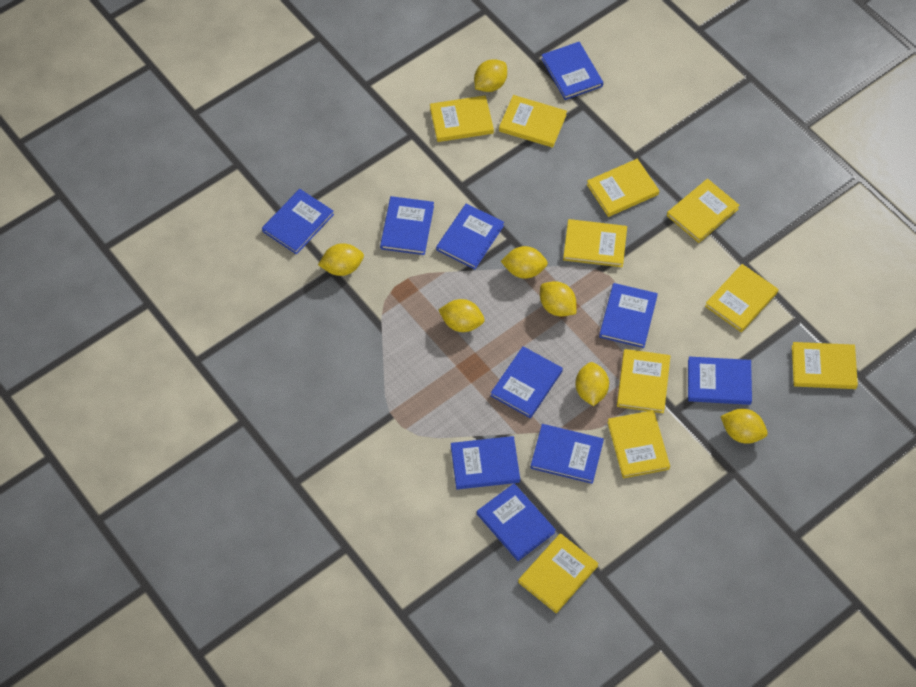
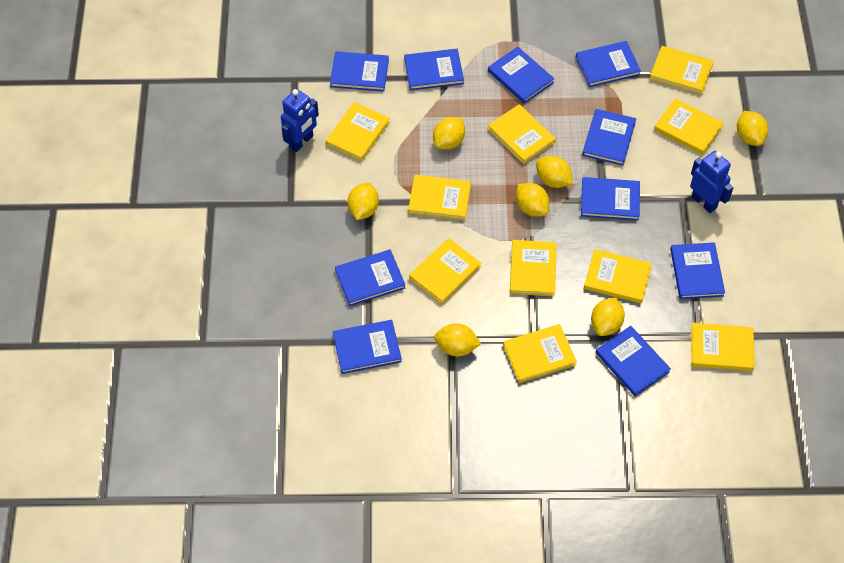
blue robot: 0 -> 2

